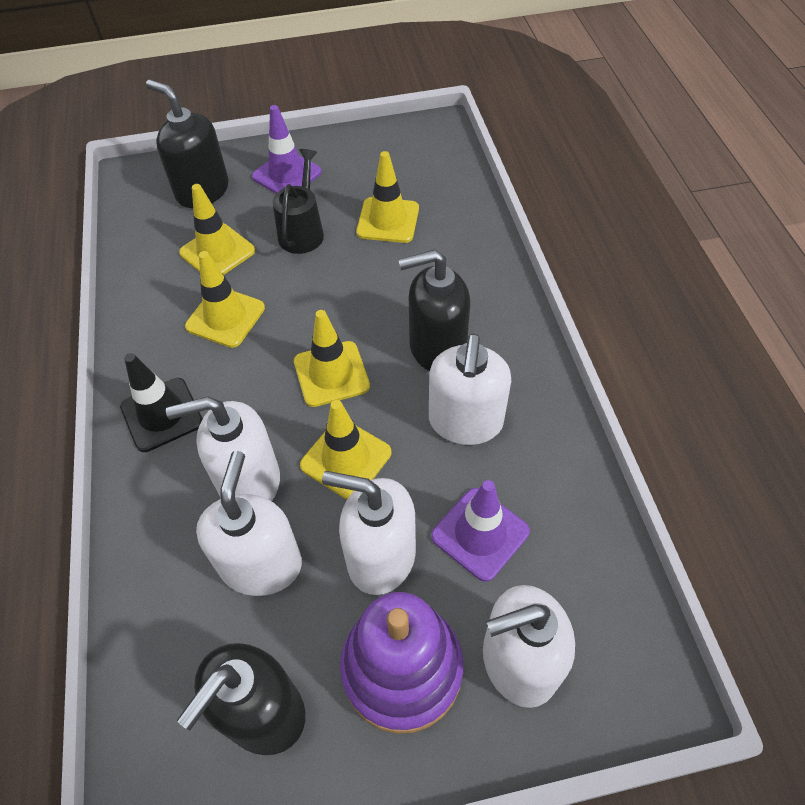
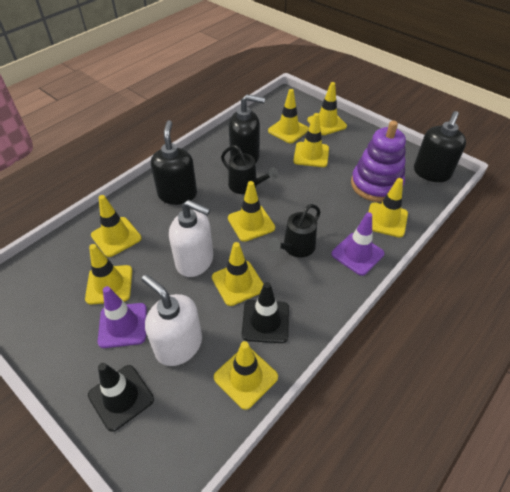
black traffic cone: 1 -> 2
black watering can: 1 -> 2
white soap dispenser: 5 -> 2
yellow traffic cone: 5 -> 9

